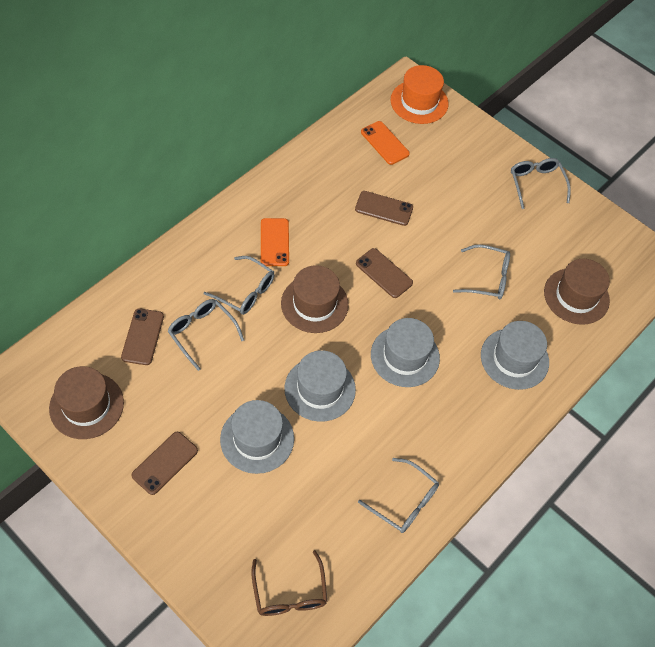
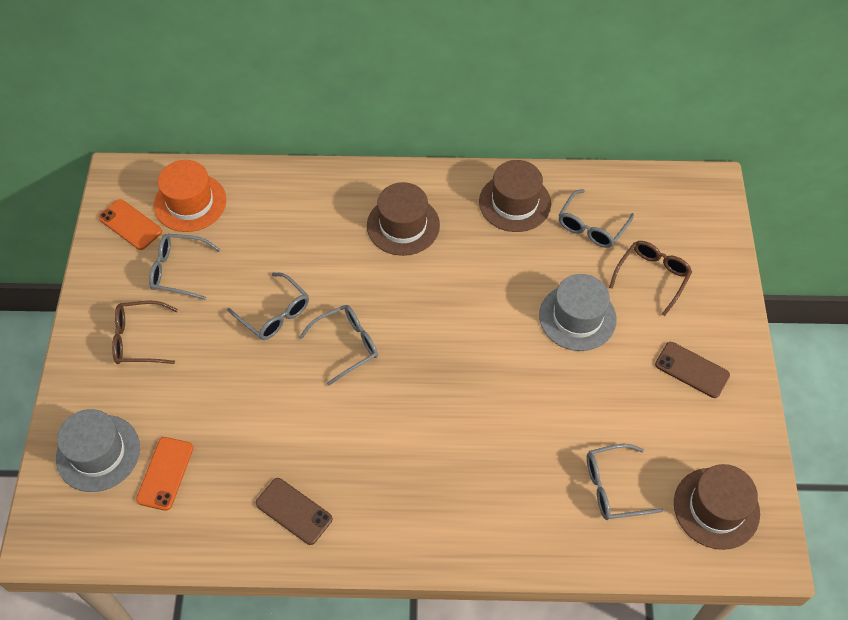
brown glasses: 1 -> 2
brown phone: 4 -> 2
grey hat: 4 -> 2

